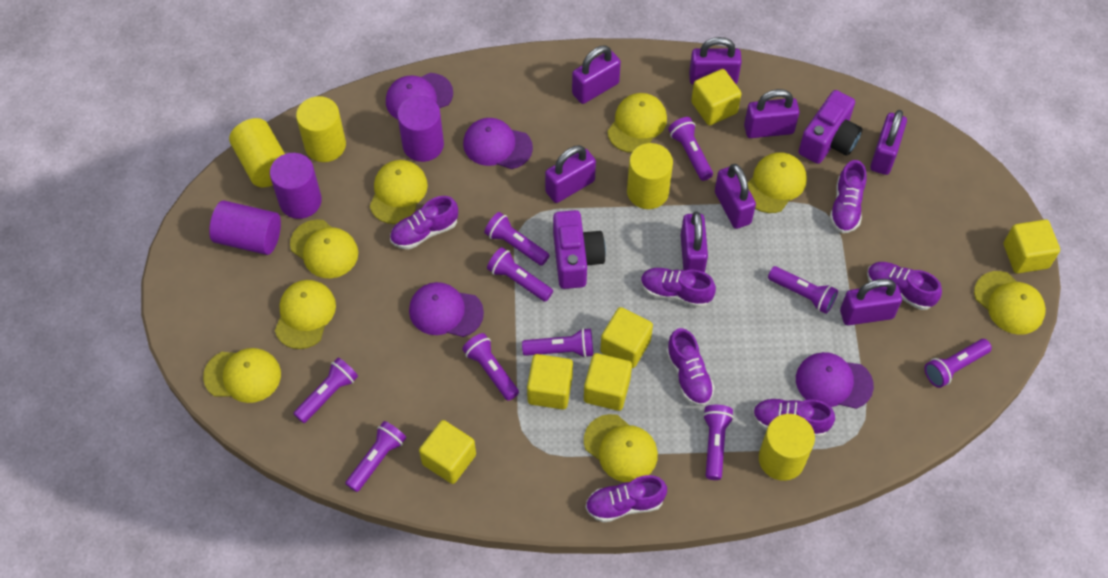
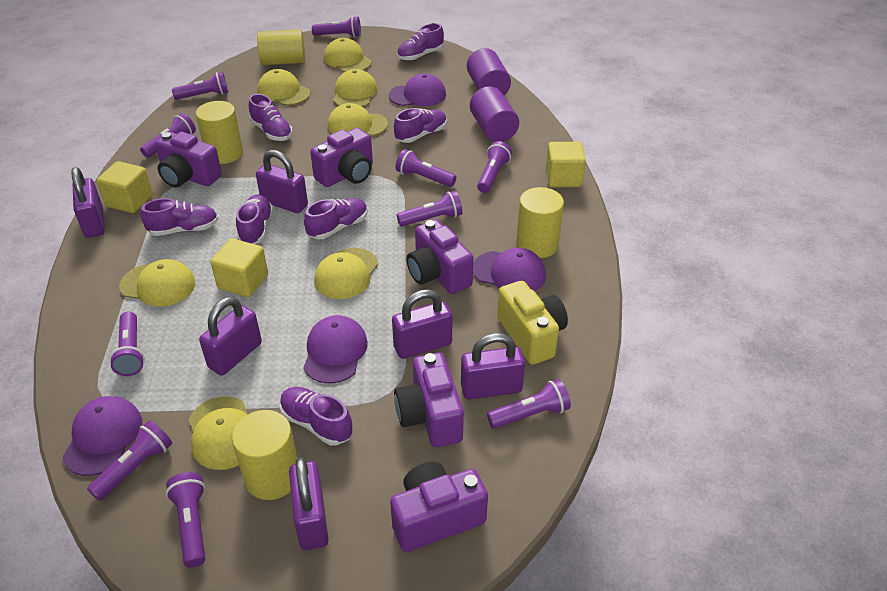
purple camera: 2 -> 5
purple cylinder: 3 -> 2
purple padlock: 8 -> 6
yellow camera: 0 -> 1
yellow cap: 8 -> 7
yellow cube: 6 -> 3

